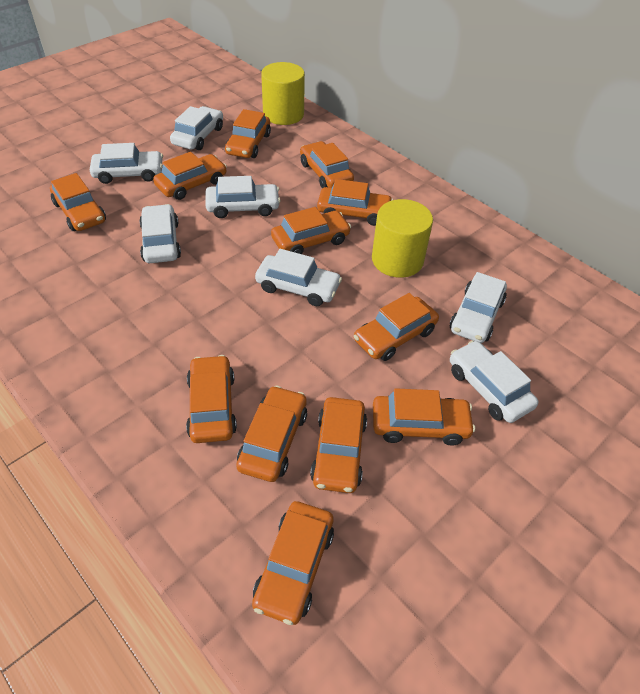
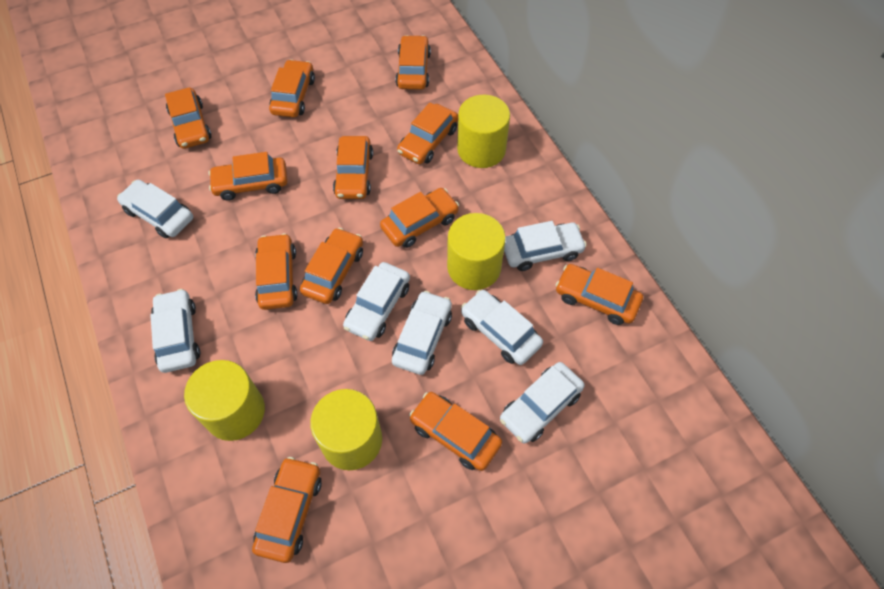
yellow cylinder: 2 -> 4

